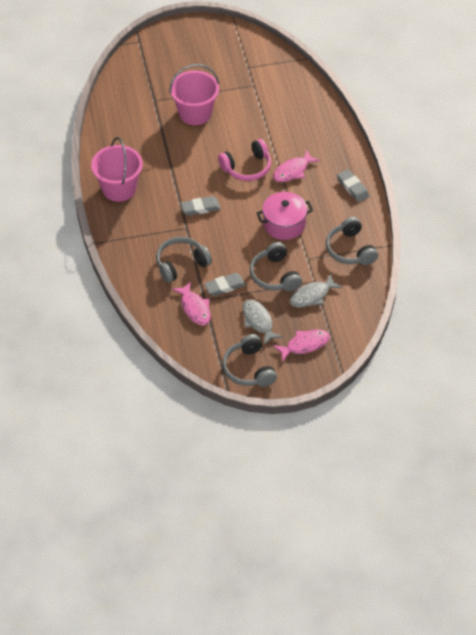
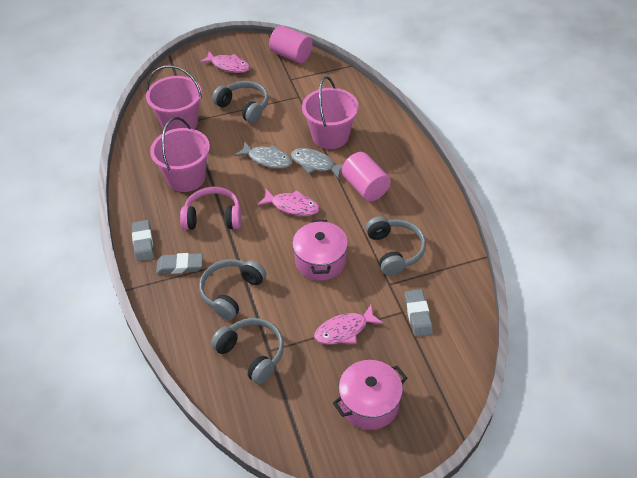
pink bucket: 2 -> 3
pink cylinder: 0 -> 2
pink pot: 1 -> 2

